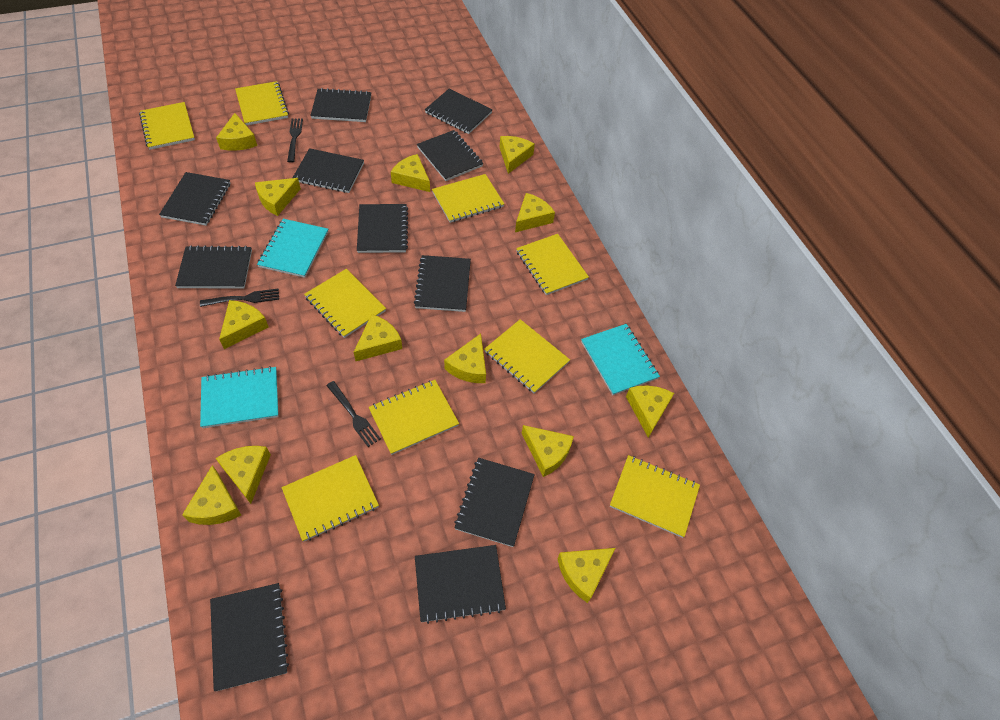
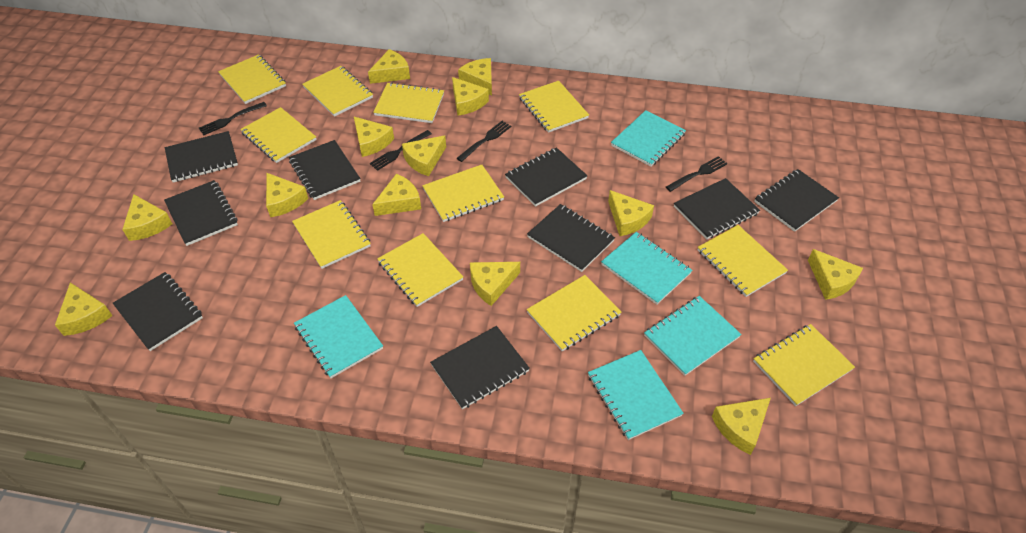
black fork: 3 -> 4
black notebook: 11 -> 9
turquoise notebook: 3 -> 5
yellow notebook: 9 -> 11

